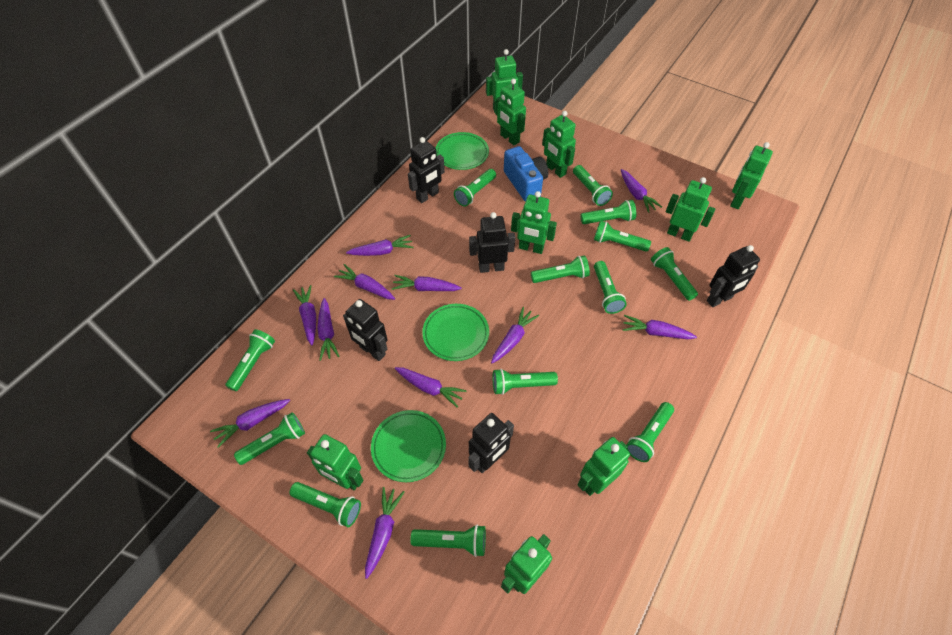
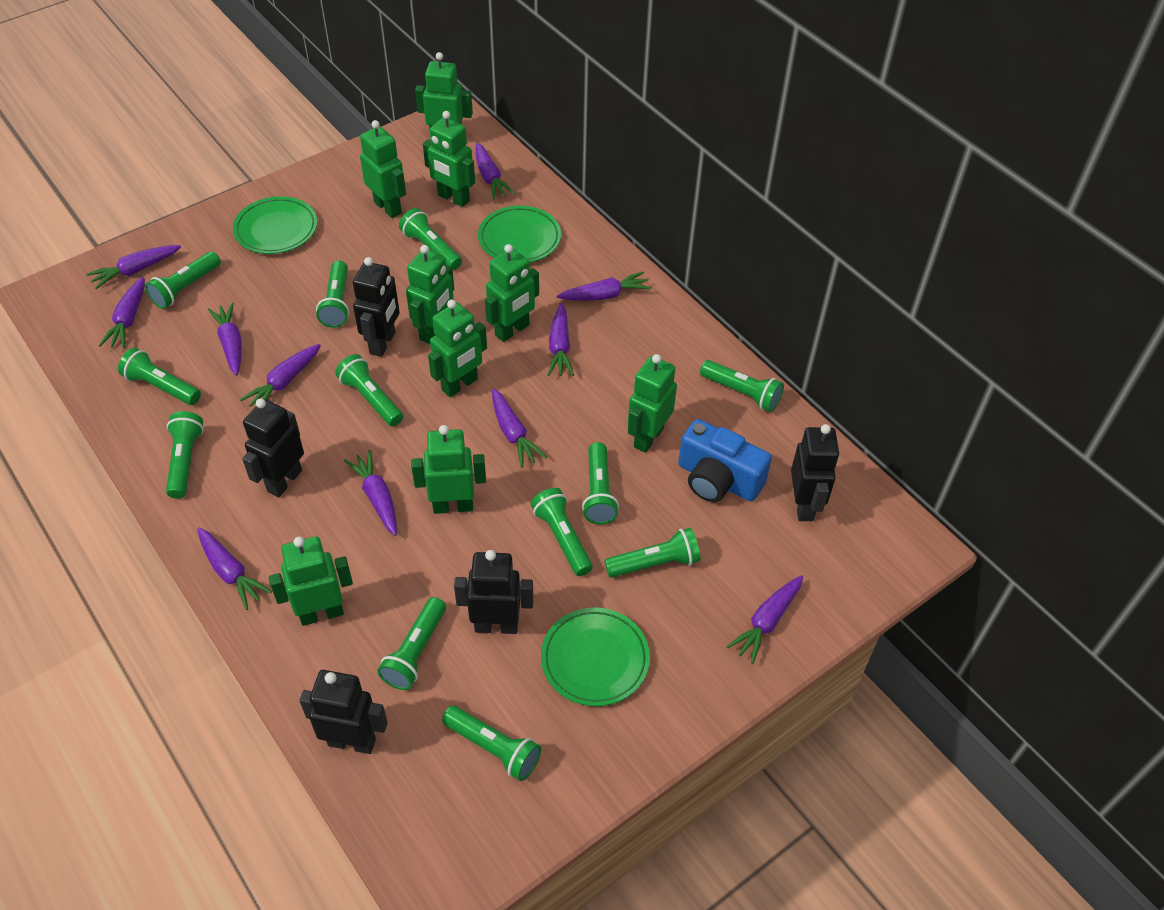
green flashlight: 13 -> 12

